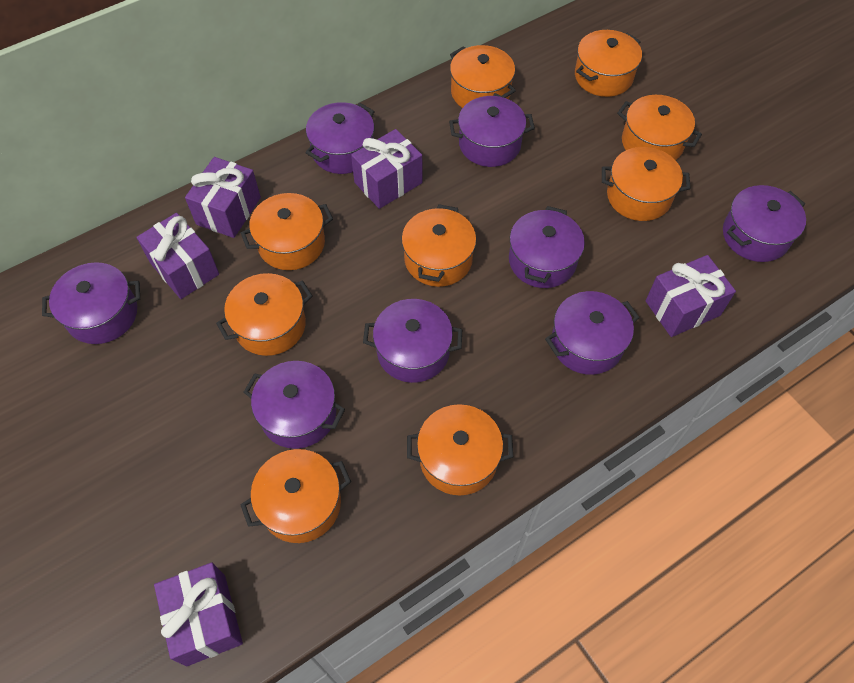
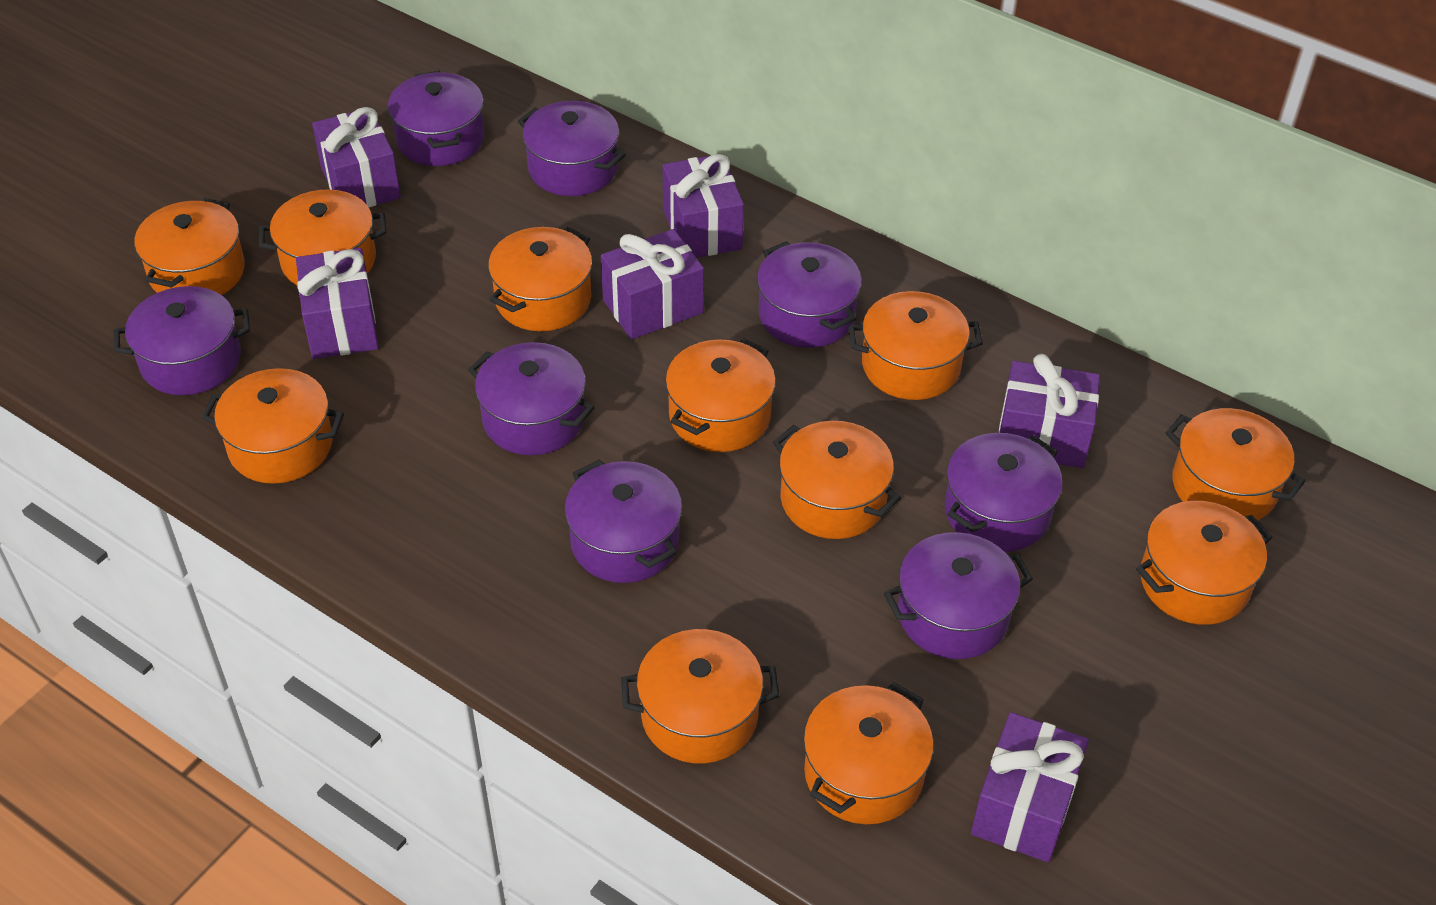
orange pot: 9 -> 11
purple gift: 5 -> 6

